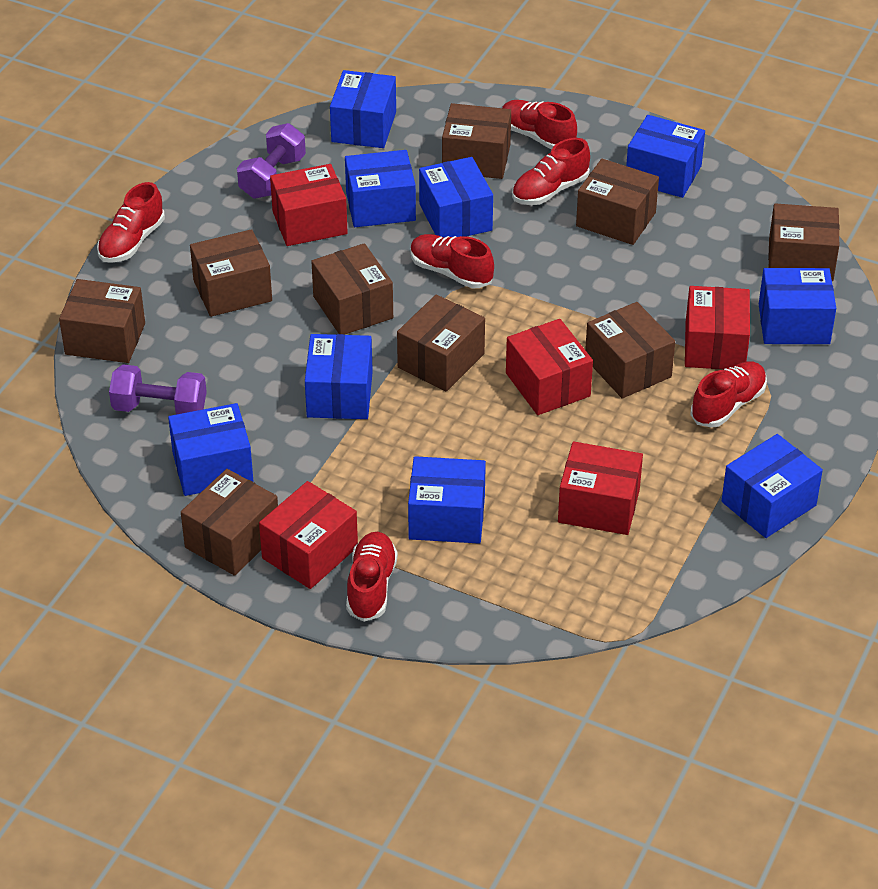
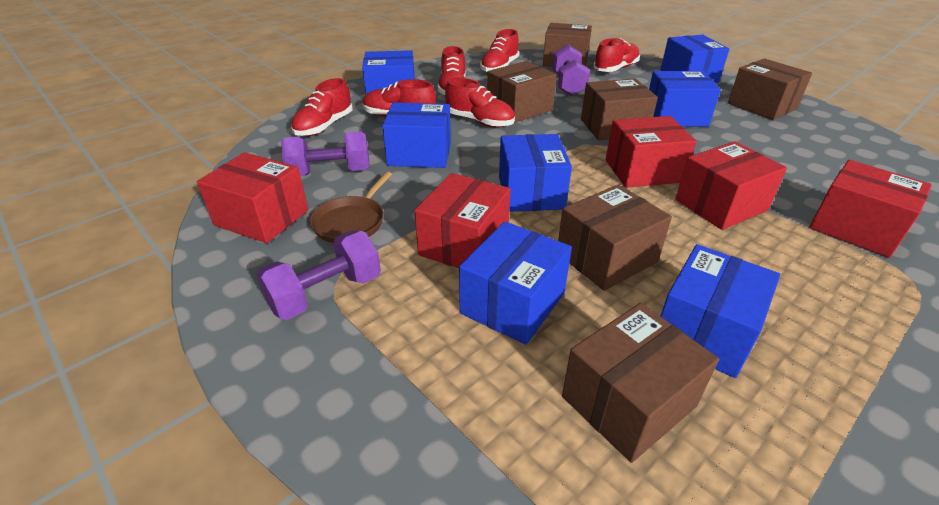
blue box: 9 -> 7
brown box: 9 -> 6
brown pan: 0 -> 1
purple dumbbell: 2 -> 3

